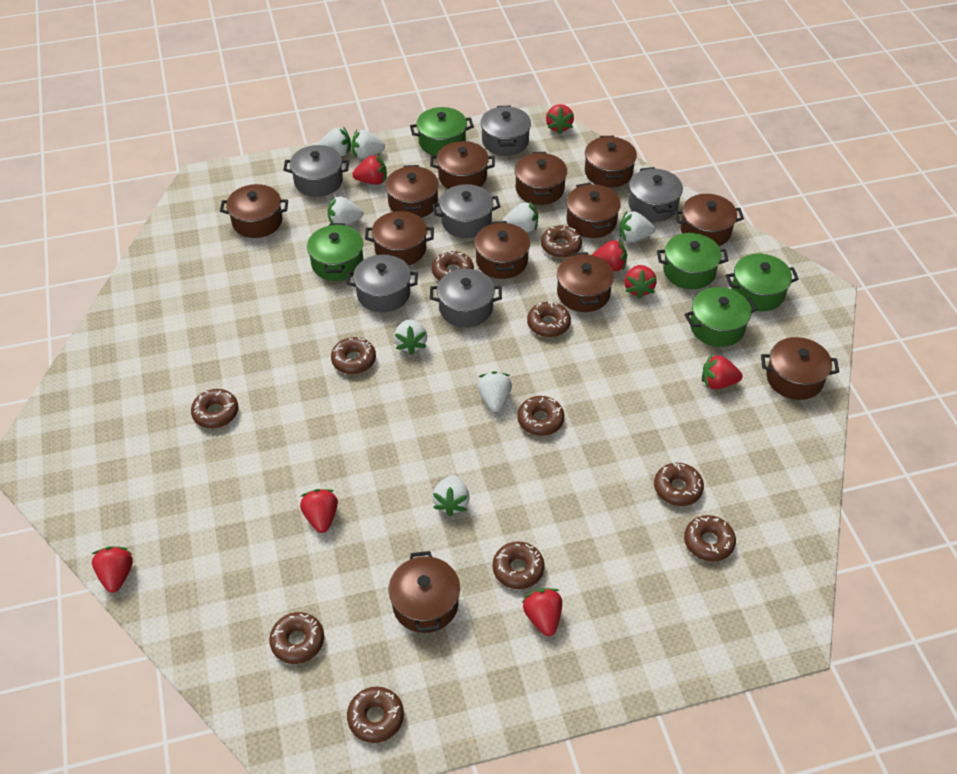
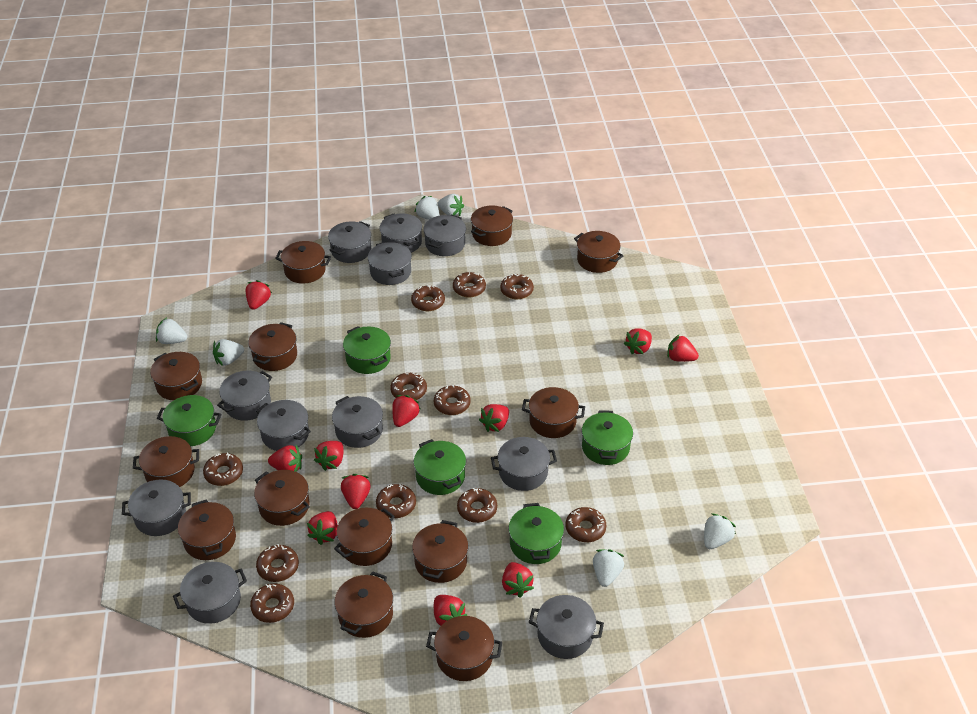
brown pot: 12 -> 13
grey pot: 6 -> 11
red strawberry: 8 -> 11
white strawberry: 8 -> 6

